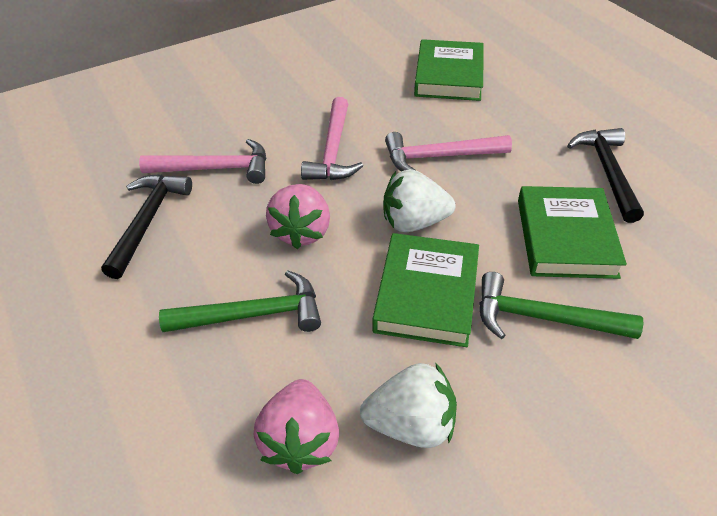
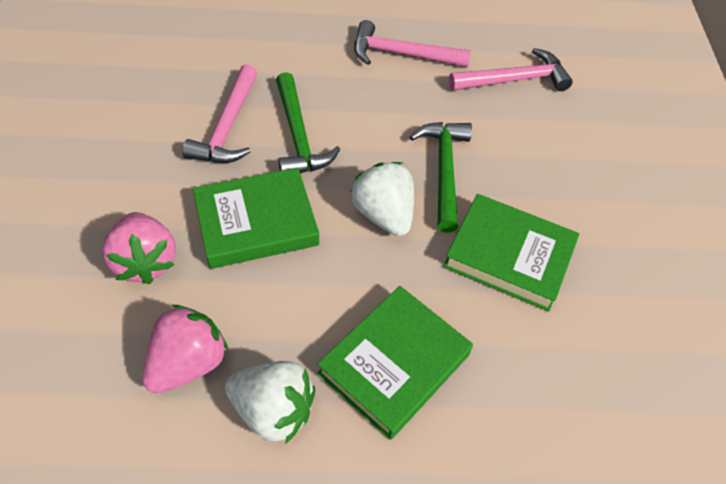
black hammer: 2 -> 0

